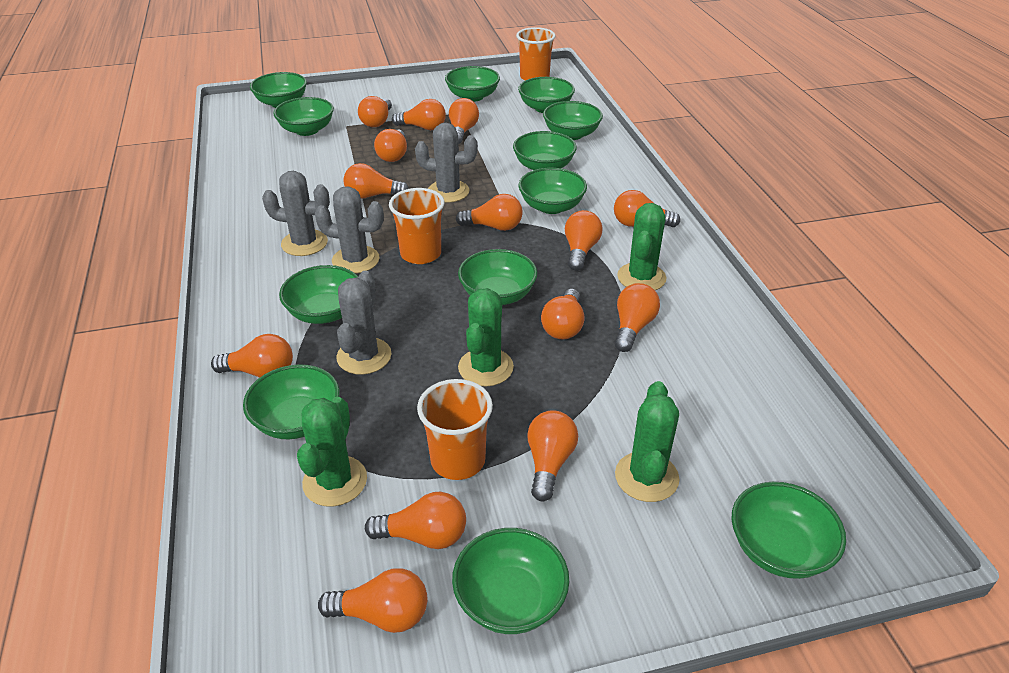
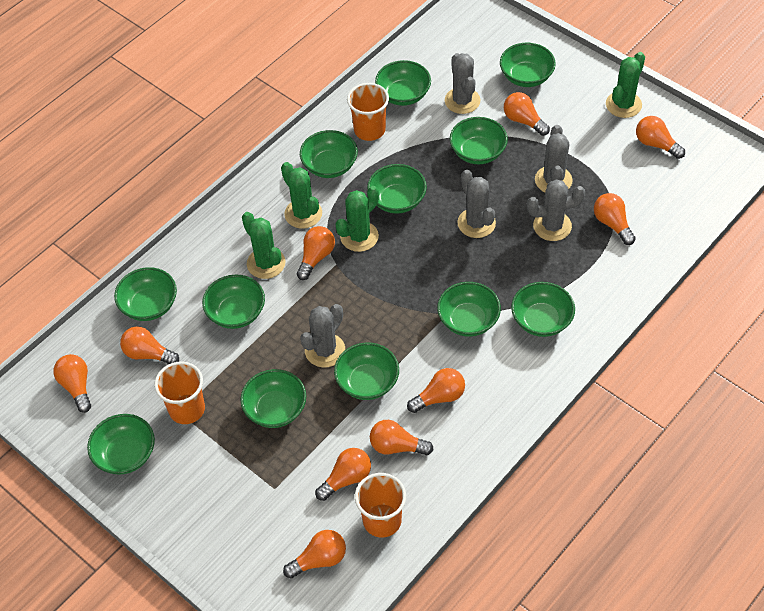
grey cactus: 4 -> 5
orange light bulb: 14 -> 10

